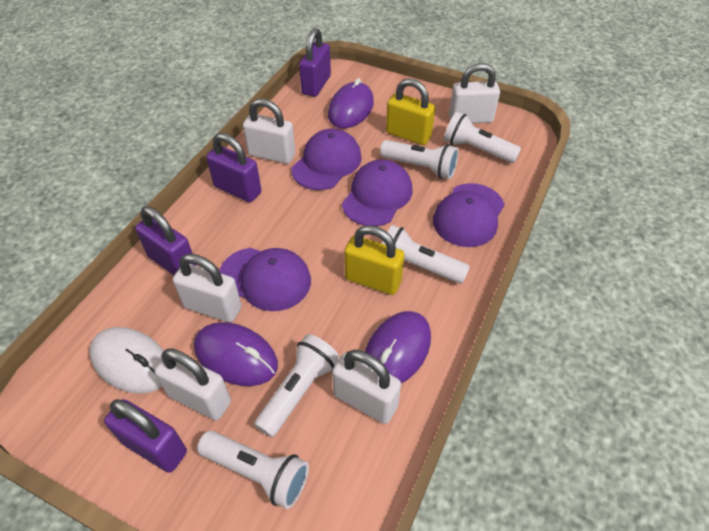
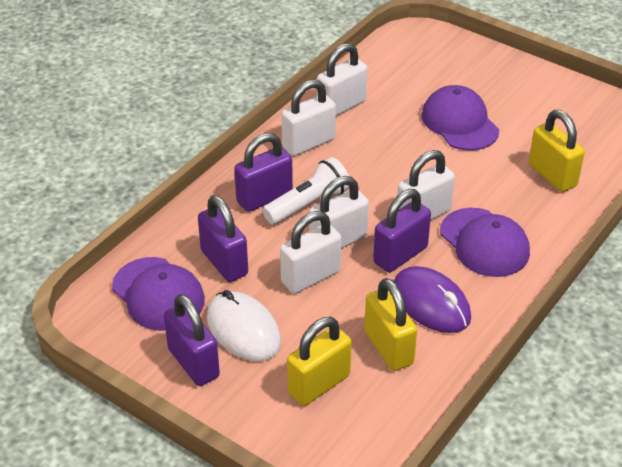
purple cap: 4 -> 3
purple mouse: 3 -> 1
white flashlight: 5 -> 1
yellow padlock: 2 -> 3

